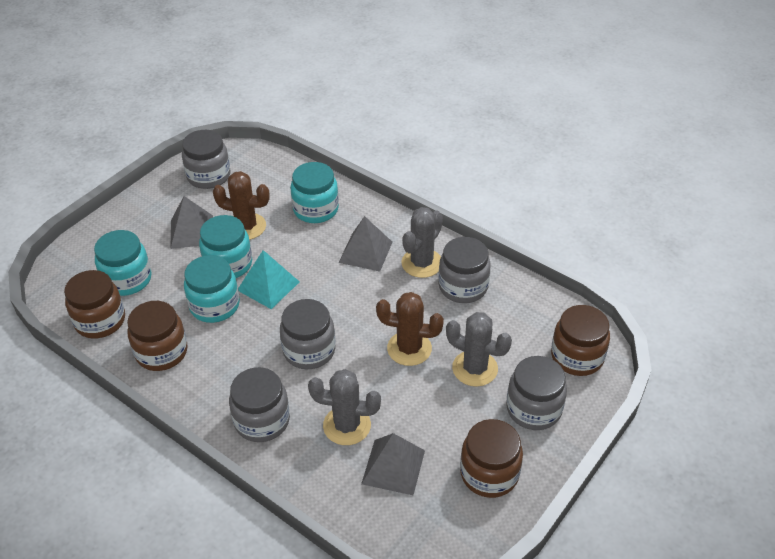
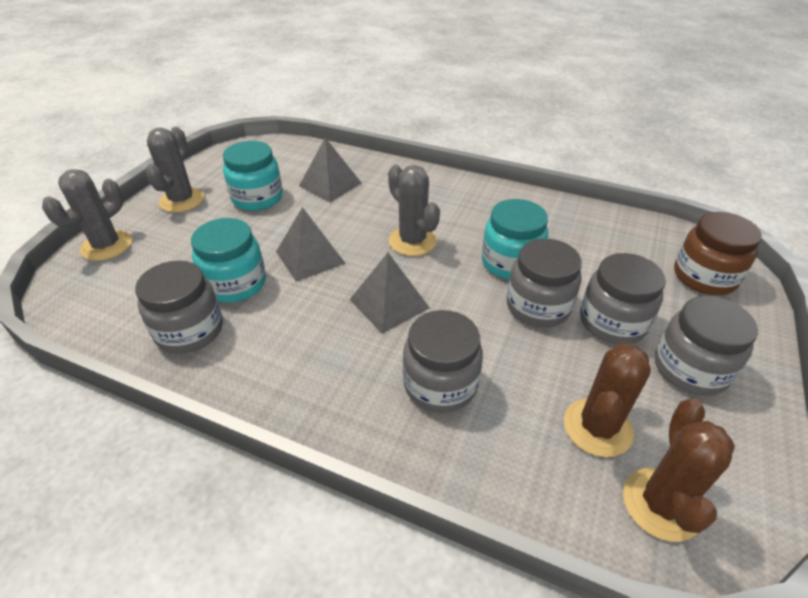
brown jar: 4 -> 1
turquoise jar: 4 -> 3
turquoise pyramid: 1 -> 0

